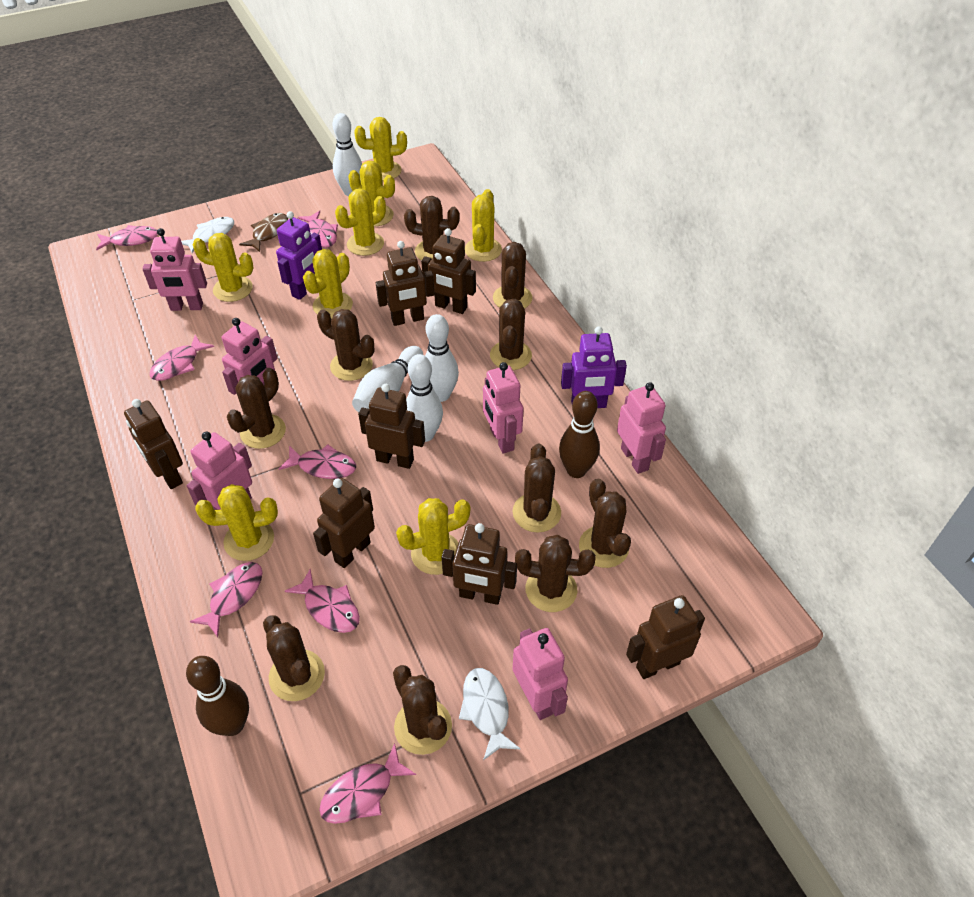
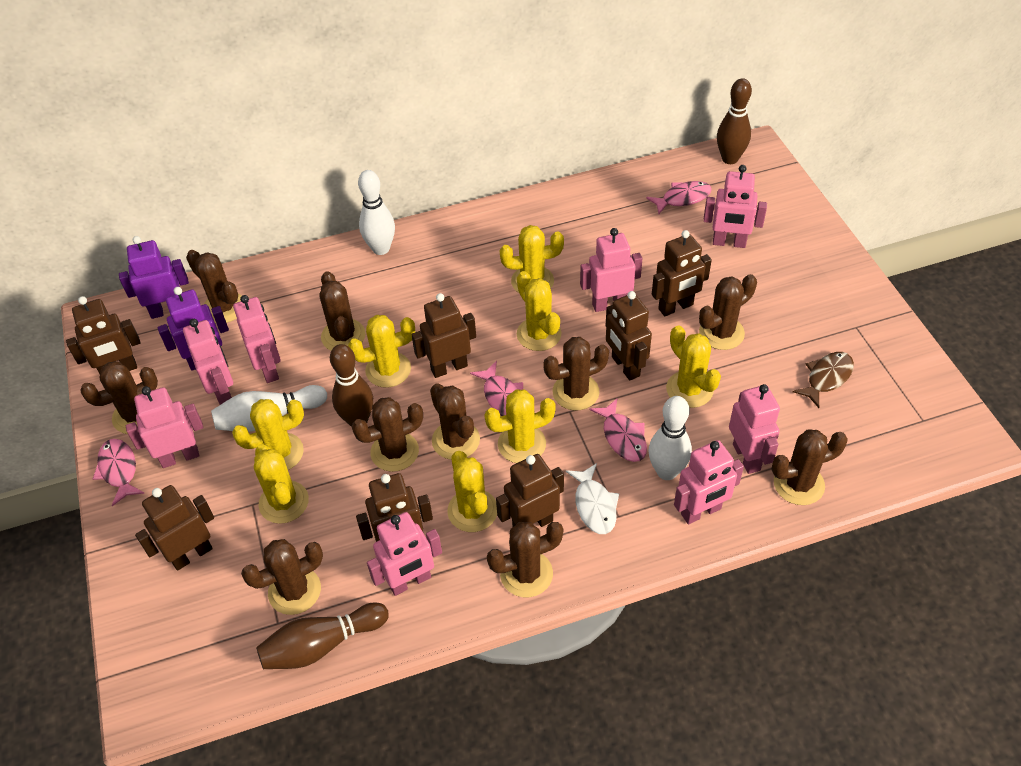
brown bowling pin: 2 -> 3
pink fish: 7 -> 4
pink robot: 6 -> 8
white bowling pin: 4 -> 3
white fish: 2 -> 1

